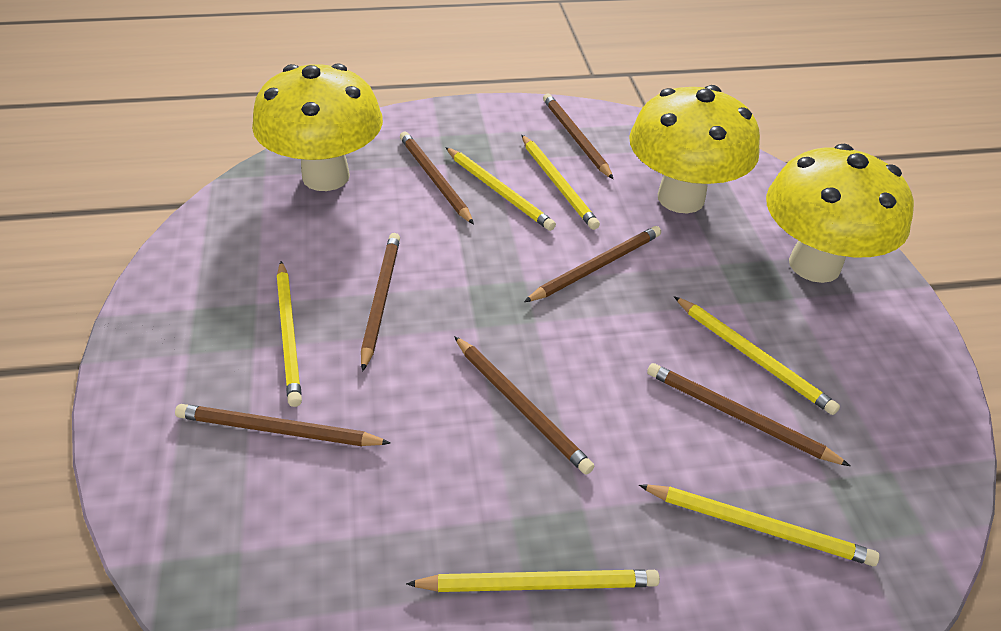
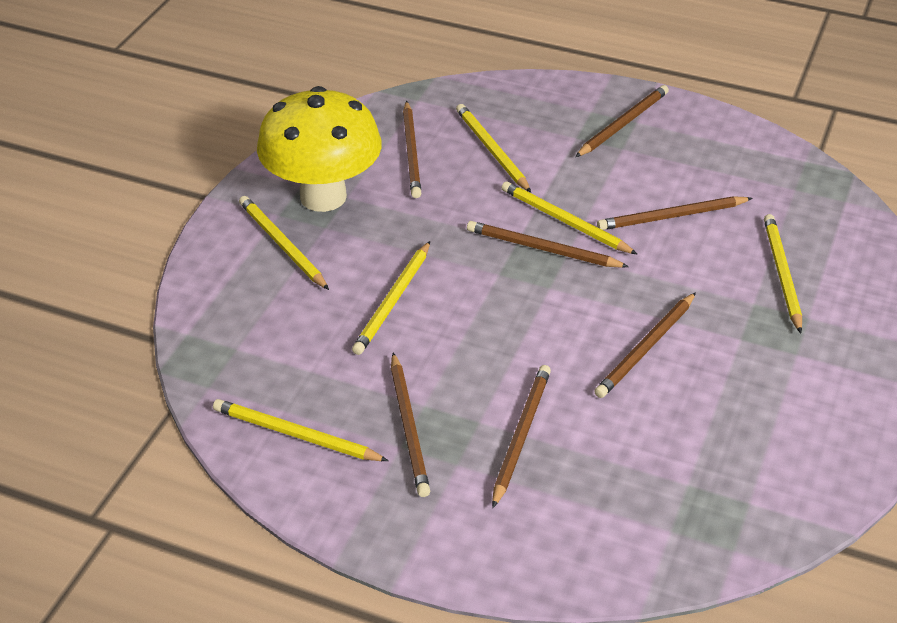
yellow mushroom: 3 -> 1

